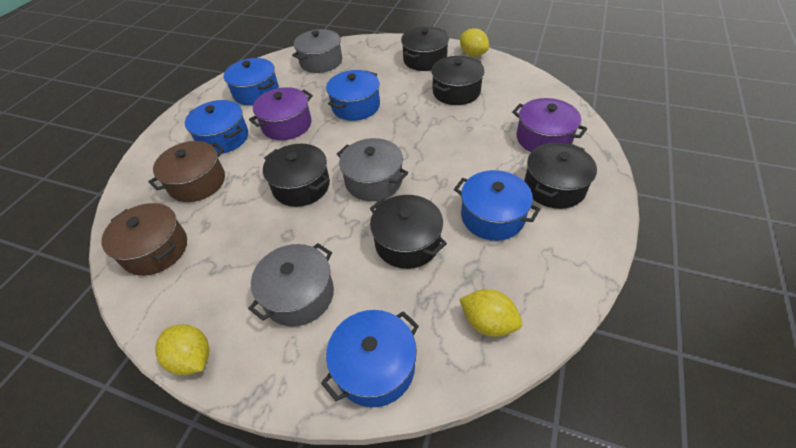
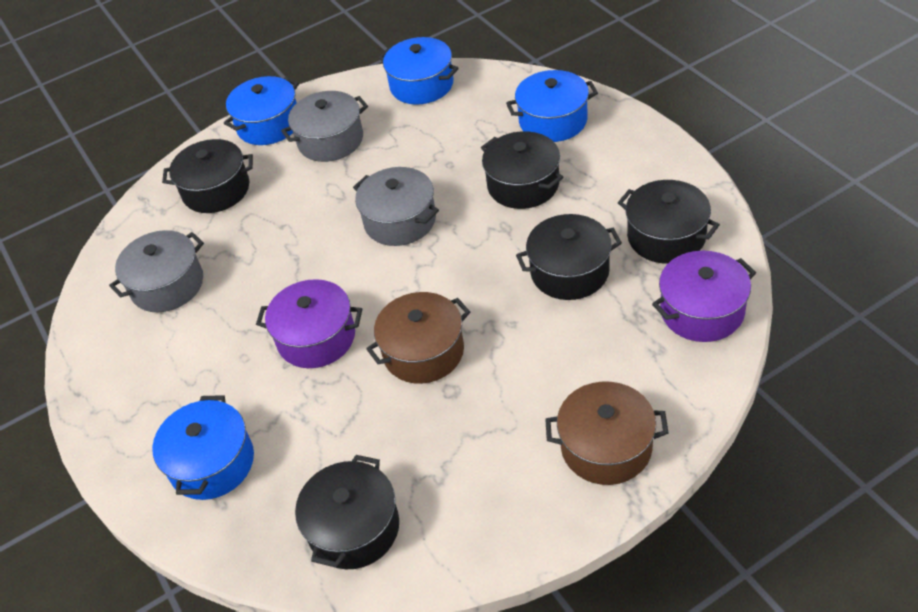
blue pot: 5 -> 4
yellow lemon: 3 -> 0

